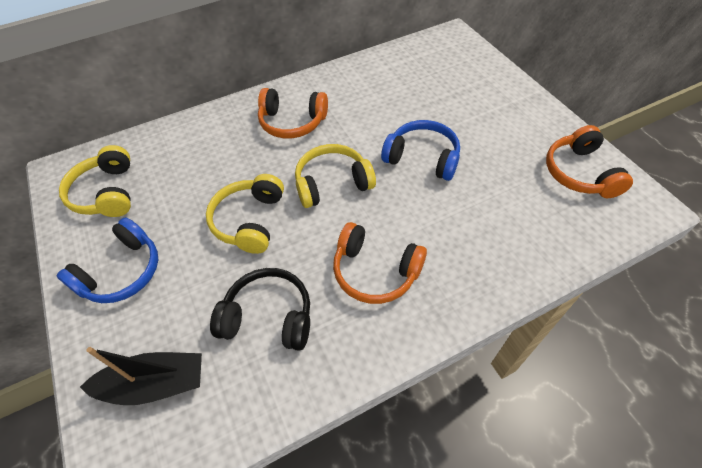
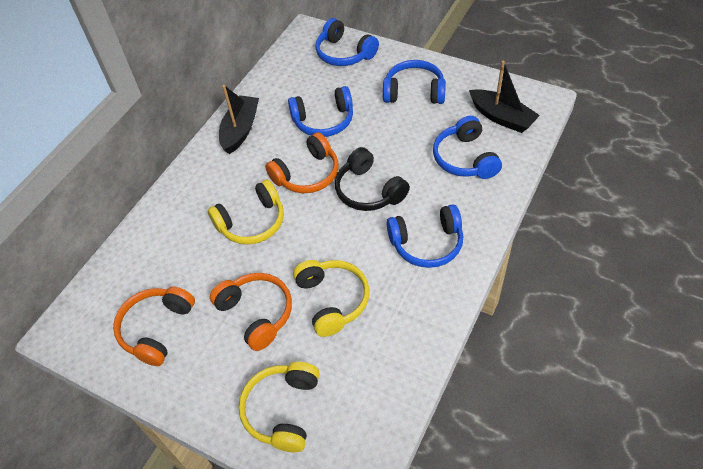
black boat: 1 -> 2
blue headphones: 2 -> 5

